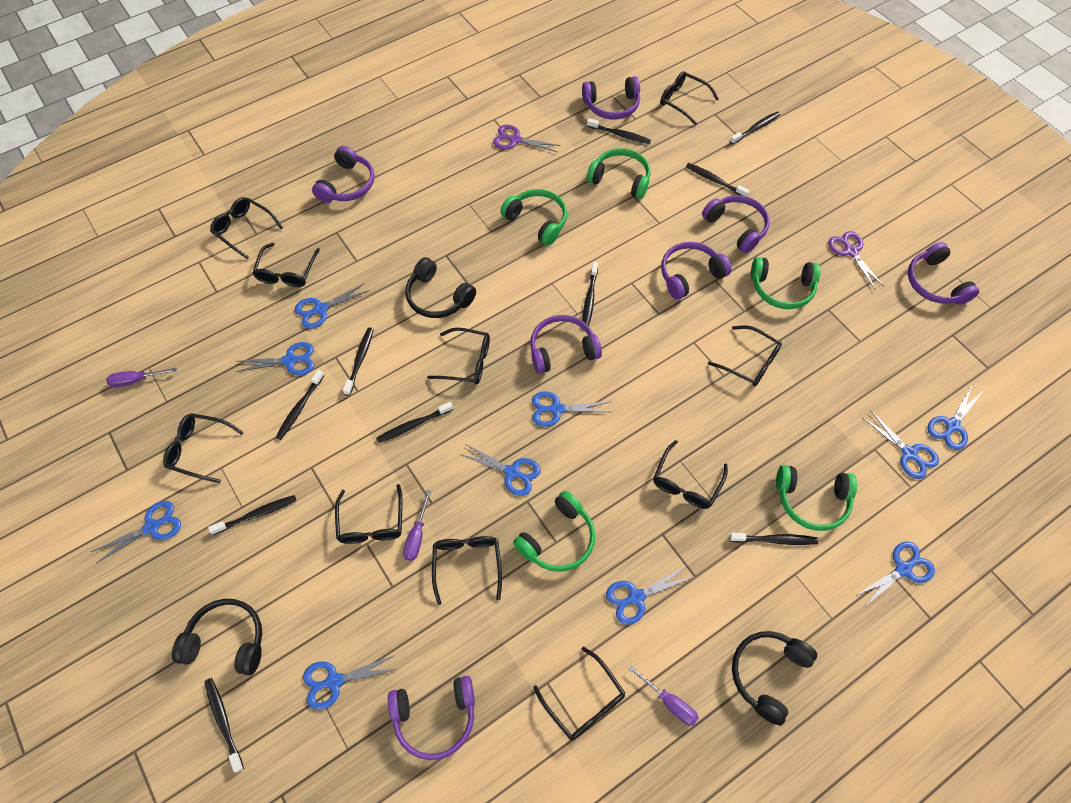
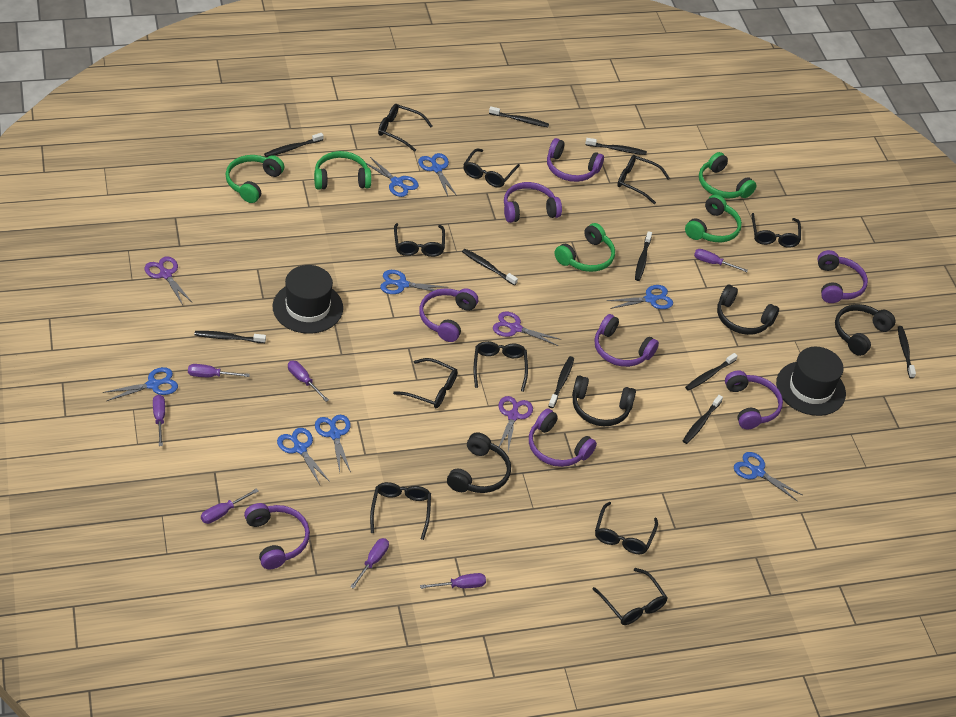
black hat: 0 -> 2
black headphones: 3 -> 4
blue scissors: 10 -> 8
purple headphones: 7 -> 8
purple scissors: 2 -> 3
purple screwdriver: 3 -> 7

